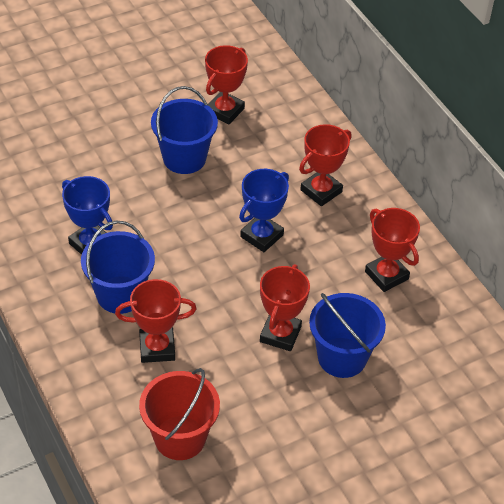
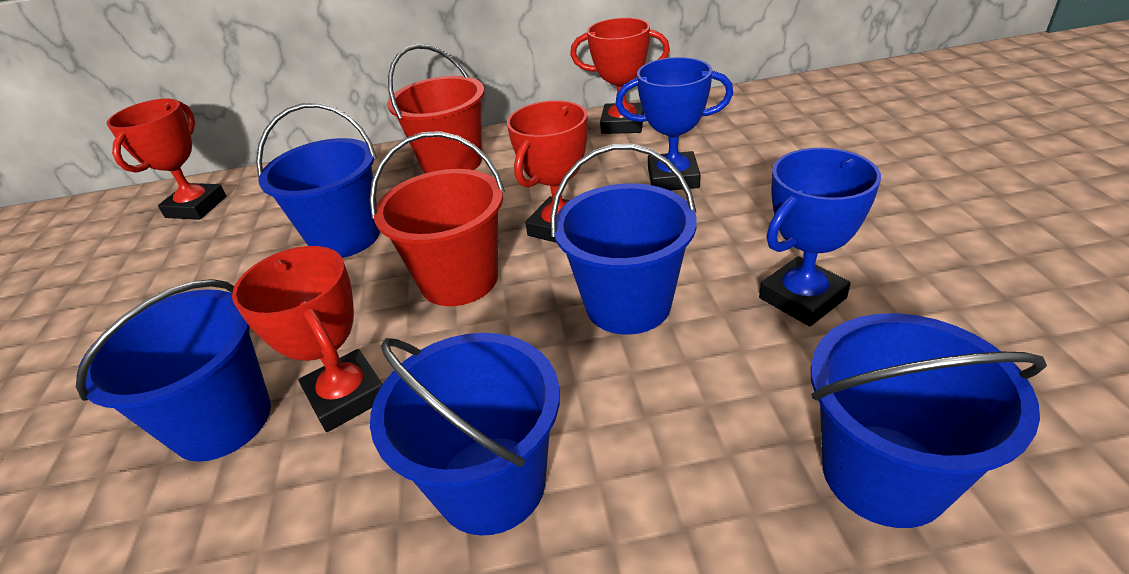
blue bucket: 3 -> 5
red bucket: 1 -> 2
red trophy: 5 -> 4

